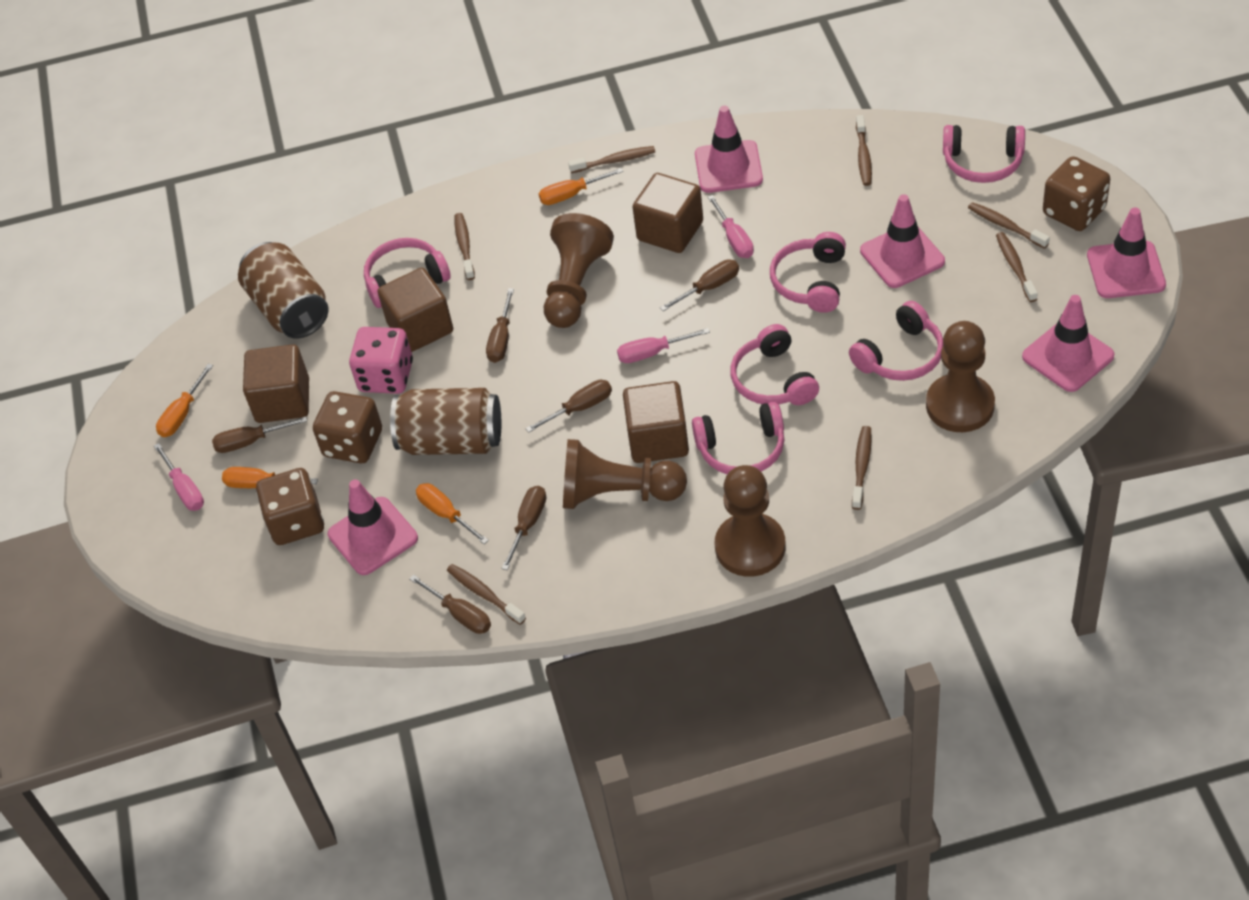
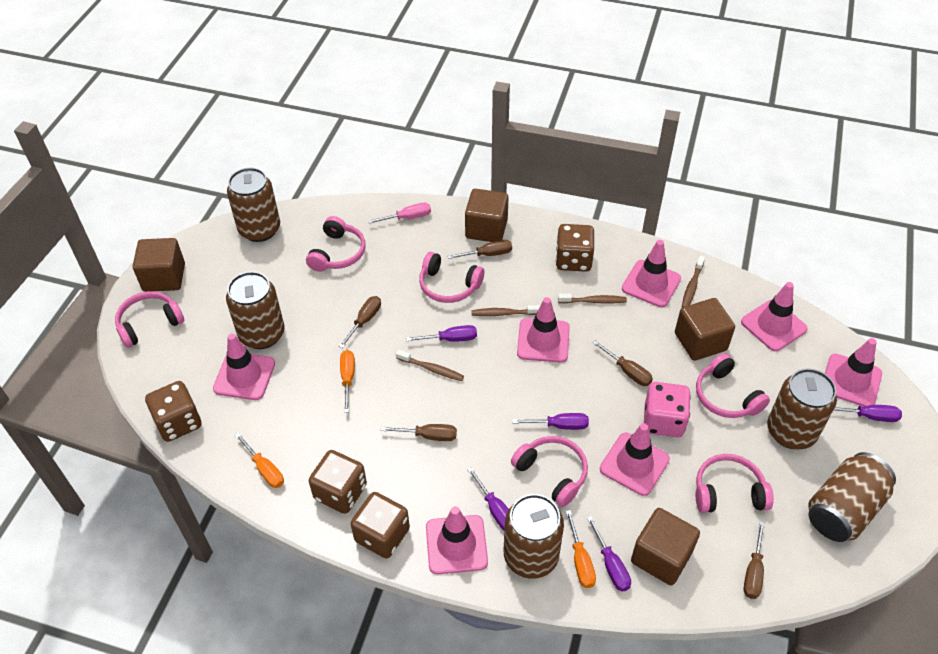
brown can: 2 -> 5
brown dice: 3 -> 4
brown pawn: 4 -> 0
brown screwdriver: 6 -> 5
brown toothbrush: 7 -> 4
orange screwdriver: 4 -> 3
pink screwdriver: 3 -> 1
pink traffic cone: 5 -> 7
purple screwdriver: 0 -> 5

